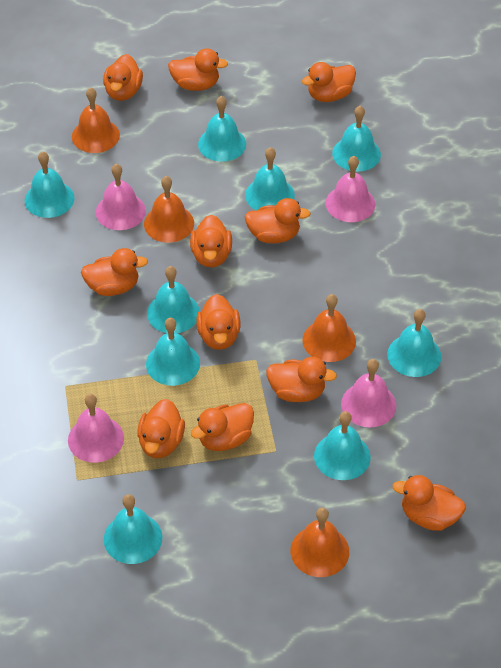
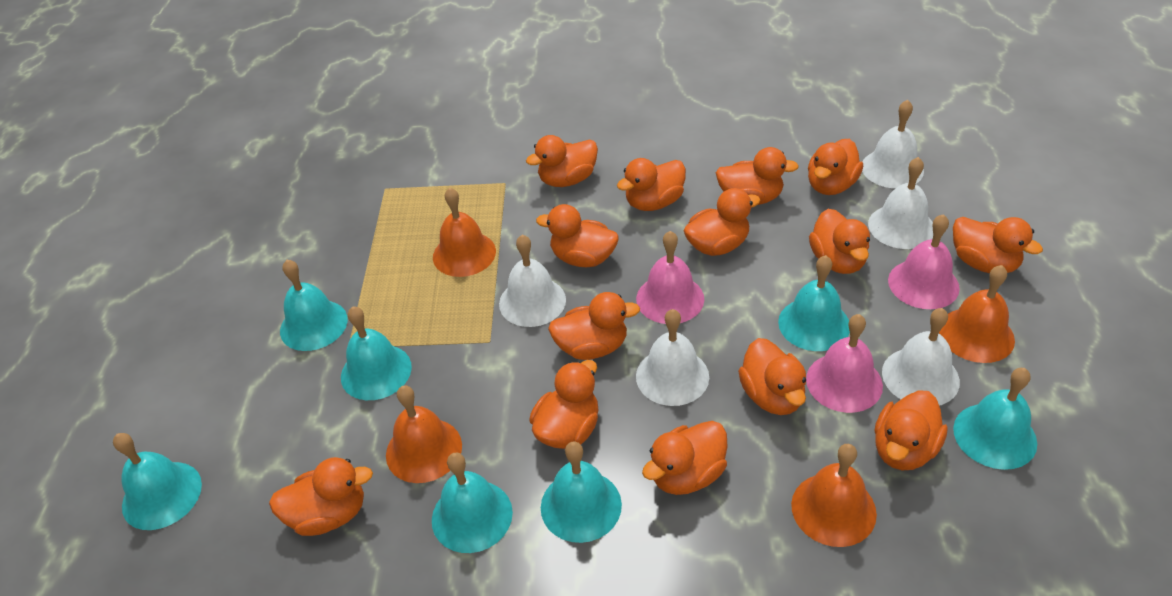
orange duck: 11 -> 14
pink bell: 4 -> 3
turquoise bell: 9 -> 7
white bell: 0 -> 5

